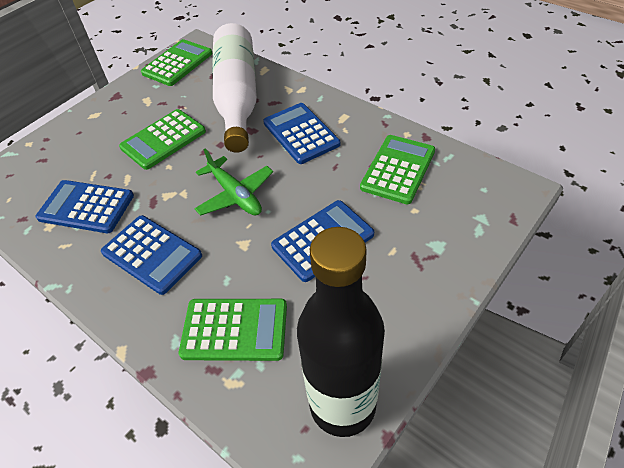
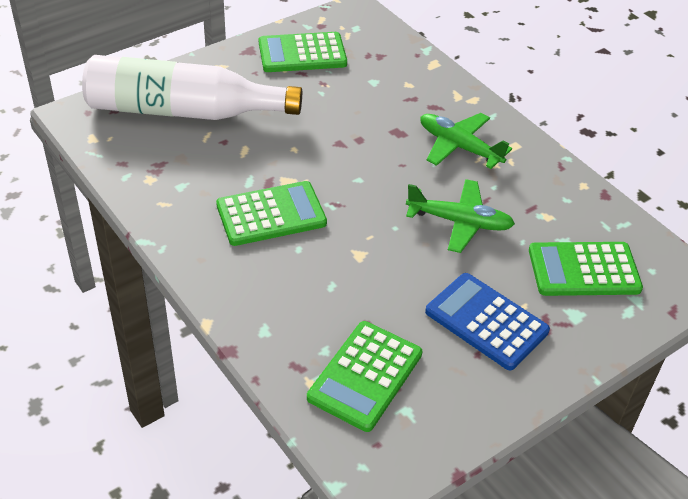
black bottle: 1 -> 0
blue calculator: 4 -> 1
green plane: 1 -> 2

